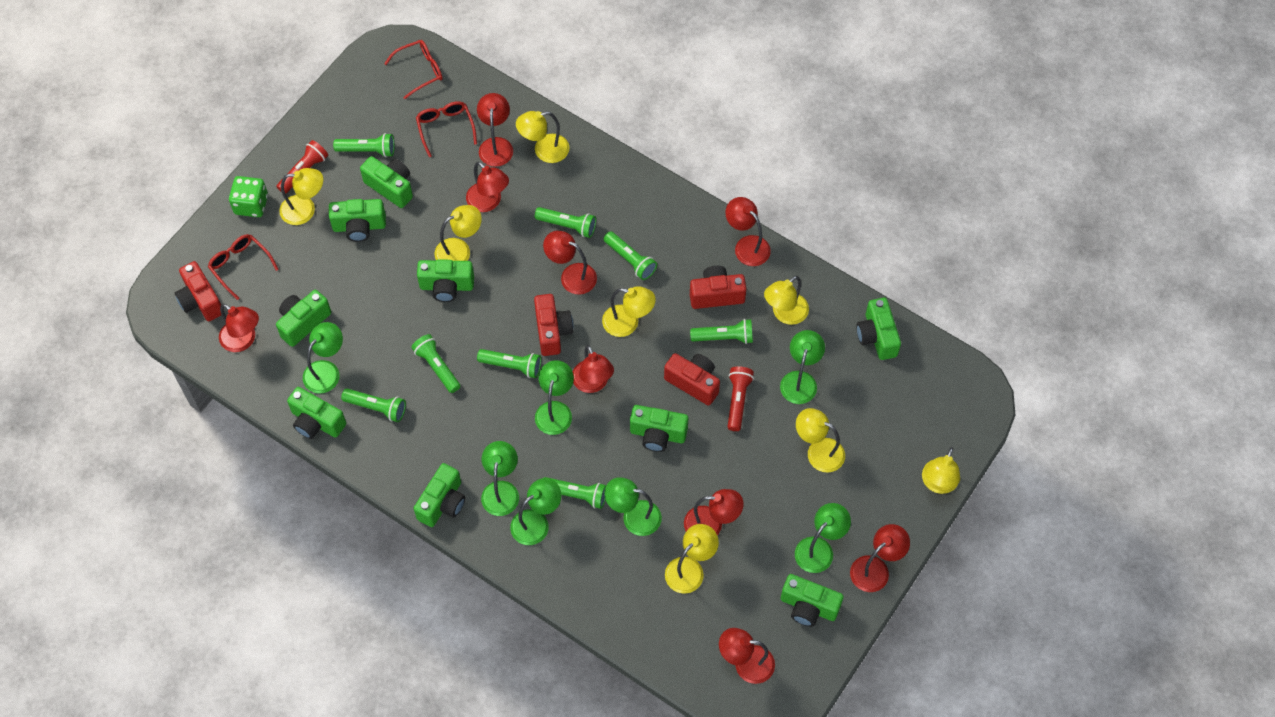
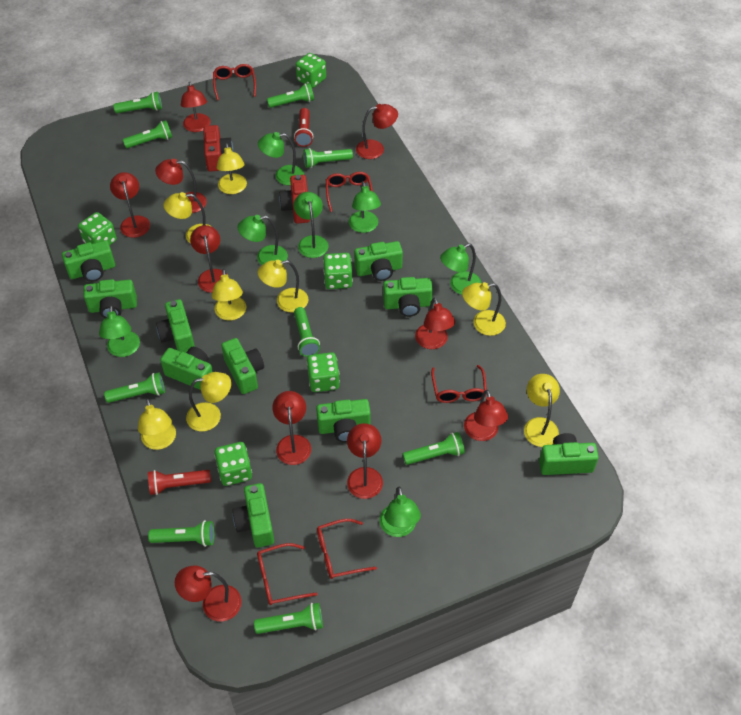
green camera: 9 -> 10
green dice: 1 -> 5
green flashlight: 8 -> 9
red camera: 4 -> 2
red glasses: 3 -> 5
red lamp: 9 -> 10

